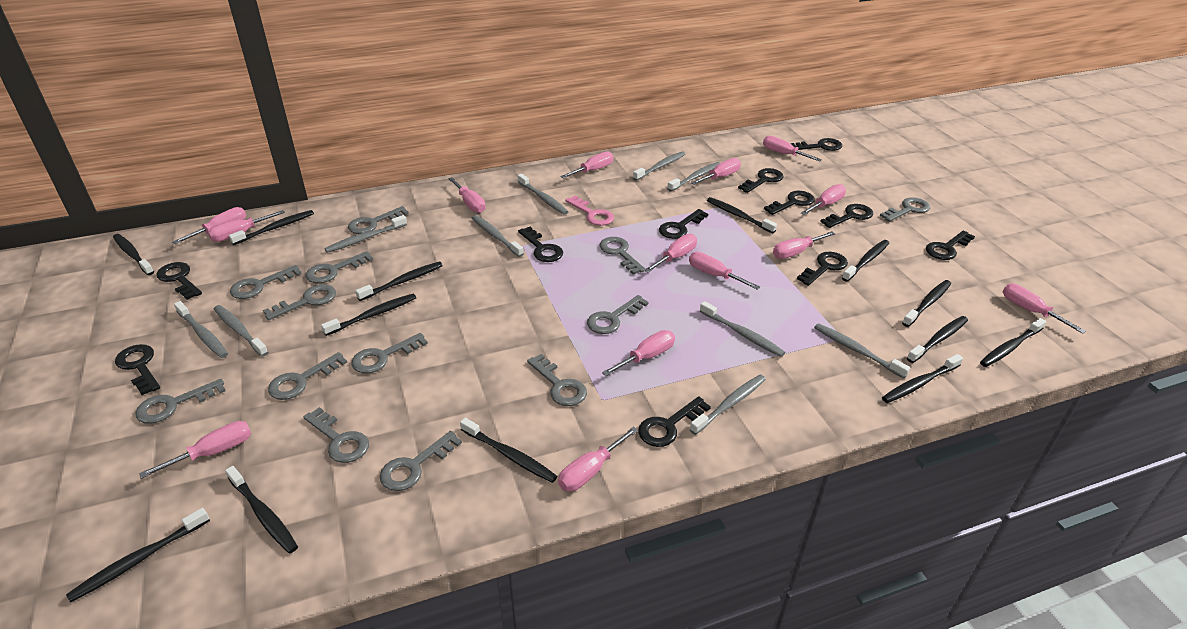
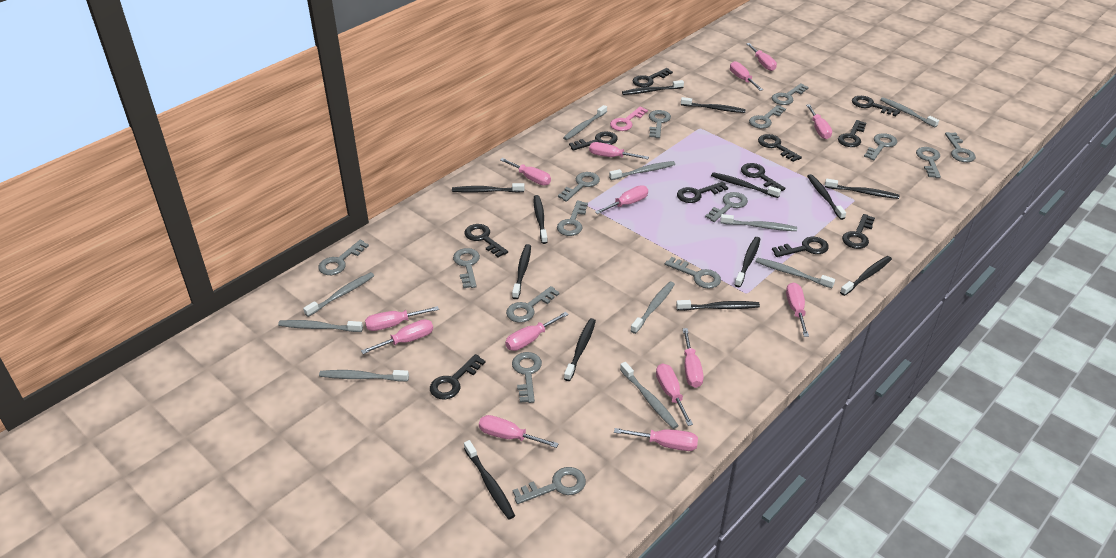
grey key: 13 -> 15

